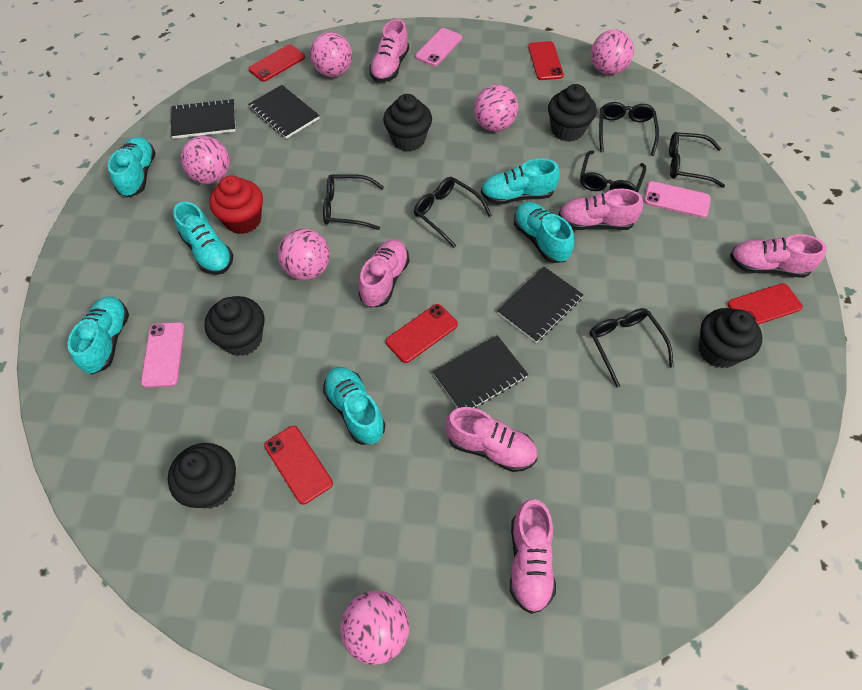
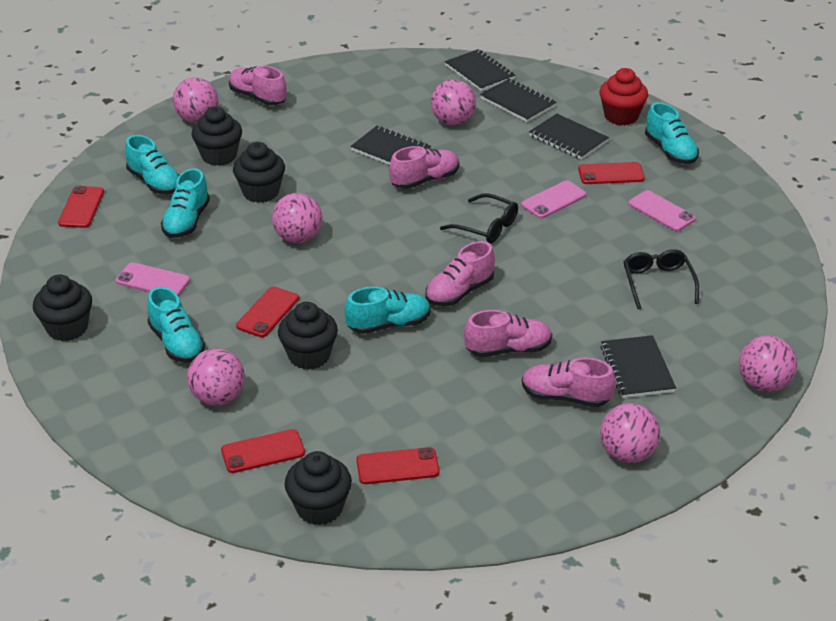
black glasses: 6 -> 2
black notebook: 4 -> 5
pink shoe: 6 -> 5
turquoise shoe: 6 -> 5

